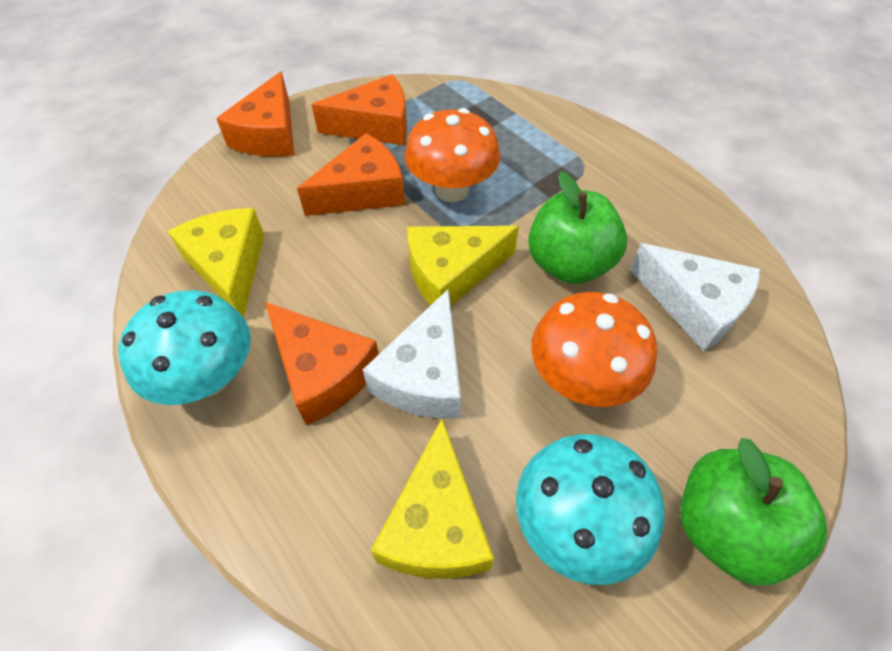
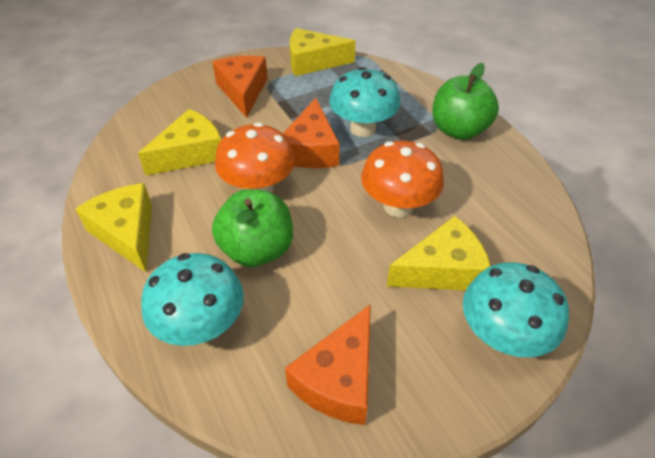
orange cheese: 4 -> 3
turquoise mushroom: 2 -> 3
white cheese: 2 -> 0
yellow cheese: 3 -> 4

